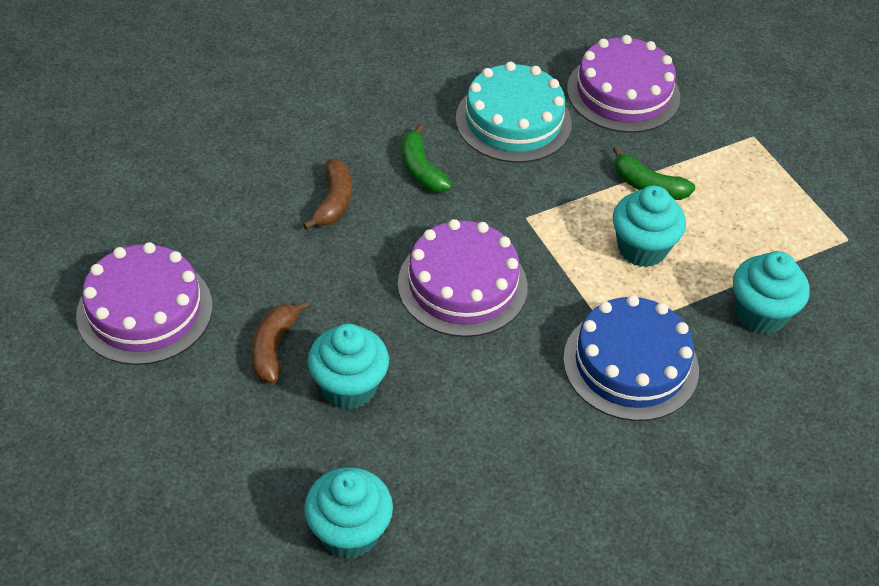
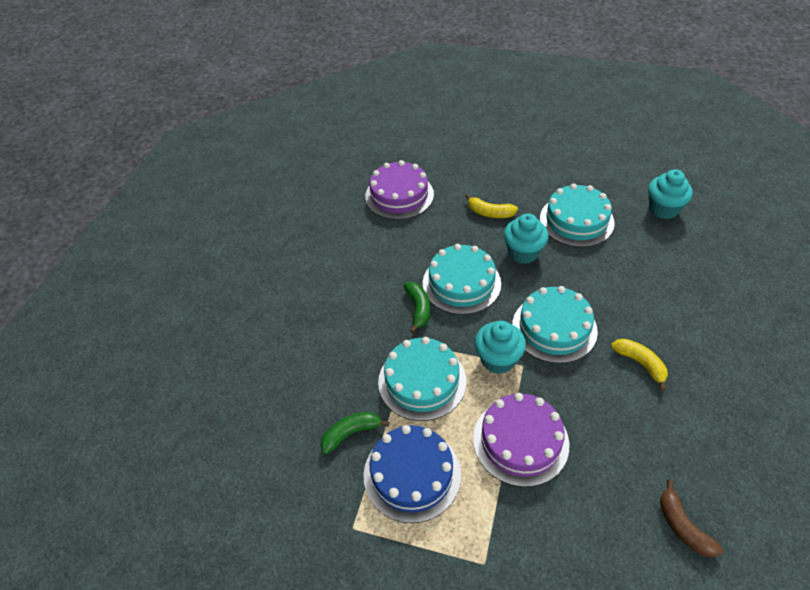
brown banana: 2 -> 1
purple cake: 3 -> 2
turquoise cake: 1 -> 4
turquoise cupcake: 4 -> 3
yellow banana: 0 -> 2

